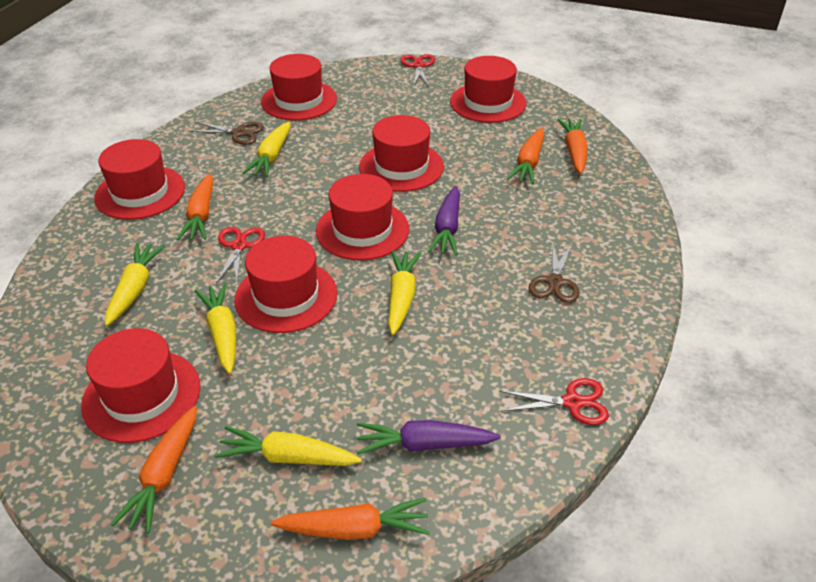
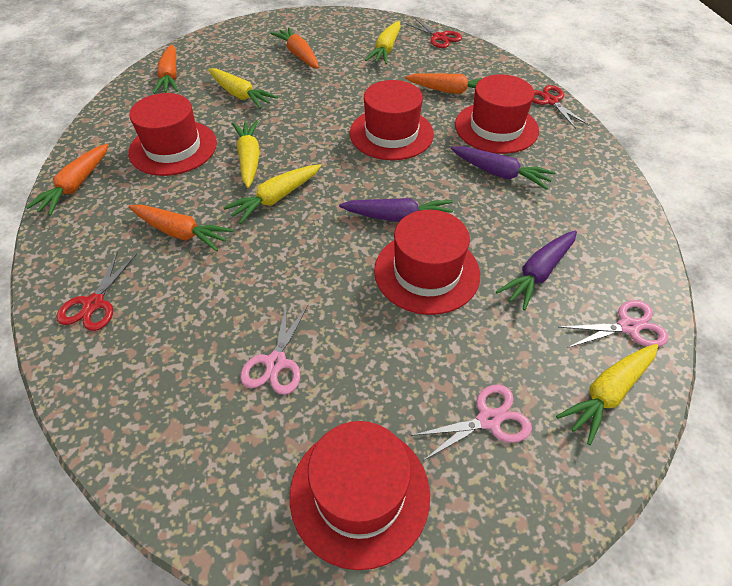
brown scissors: 2 -> 0
pink scissors: 0 -> 3
purple carrot: 2 -> 3
red hat: 7 -> 5

